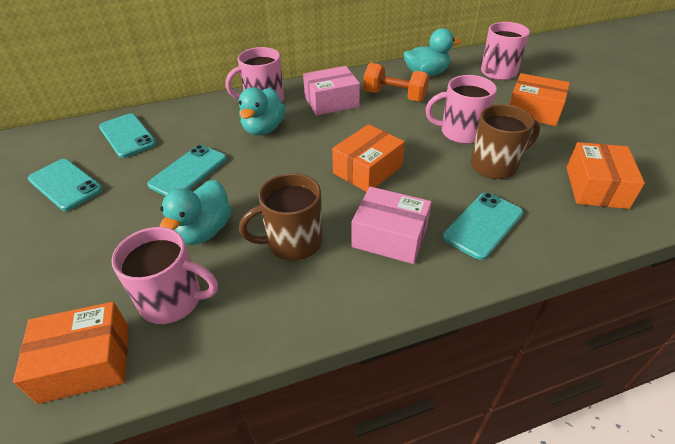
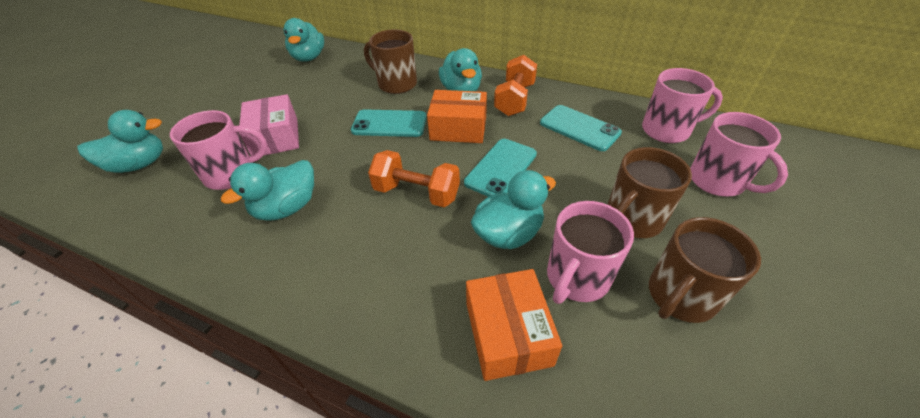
brown mug: 2 -> 3
orange box: 4 -> 2
orange dumbbell: 1 -> 2
pink box: 2 -> 1
turquoise duck: 3 -> 5
turquoise phone: 4 -> 3

